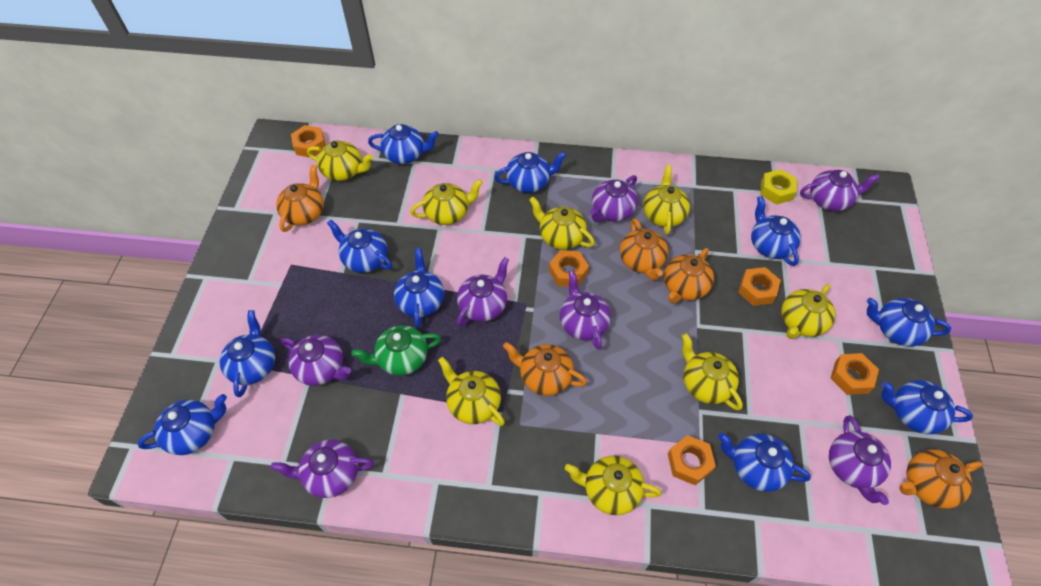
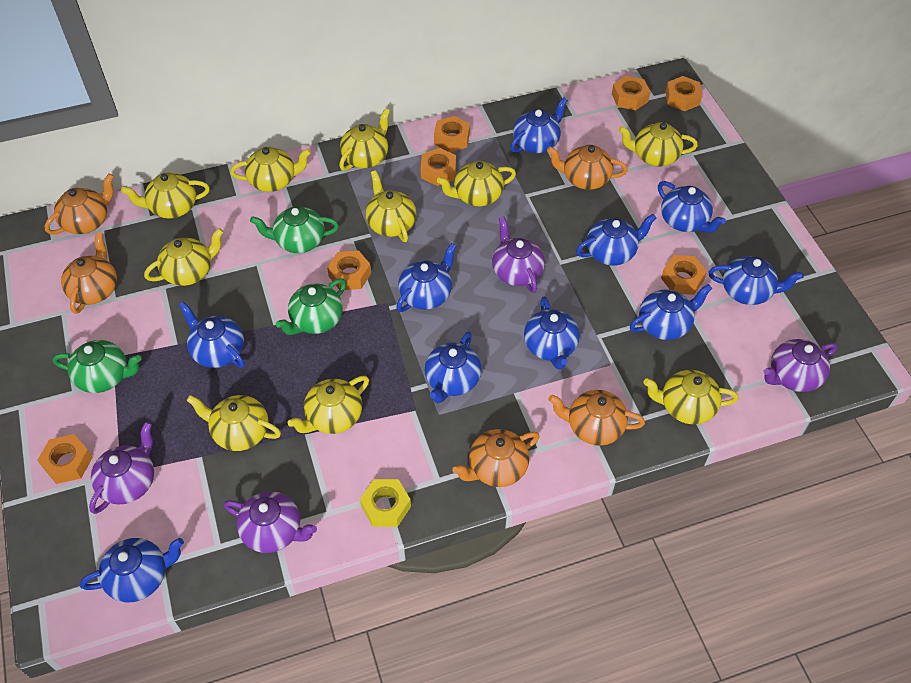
green teapot: 1 -> 3
orange nut: 5 -> 7
purple teapot: 7 -> 4
yellow teapot: 8 -> 10

